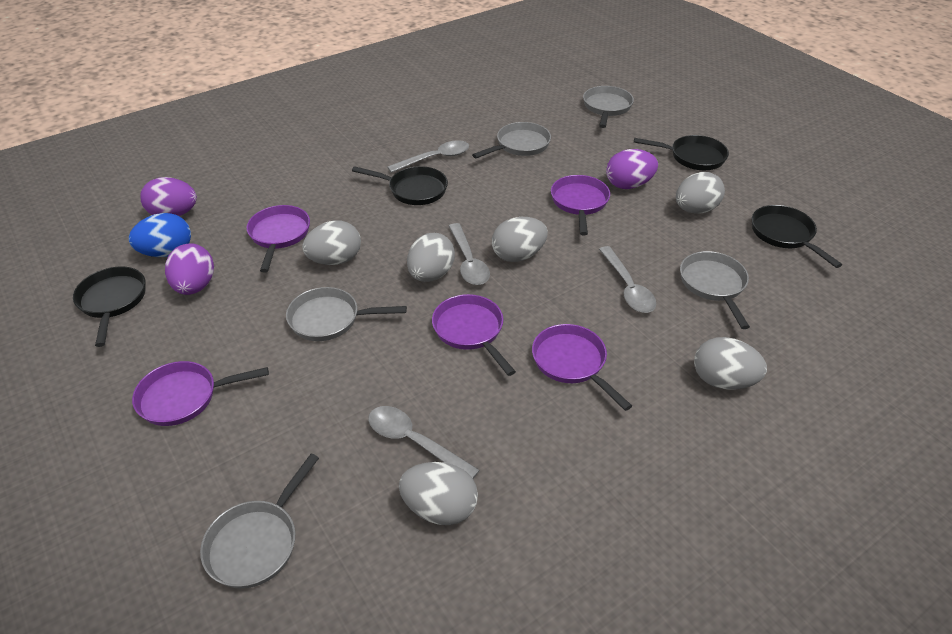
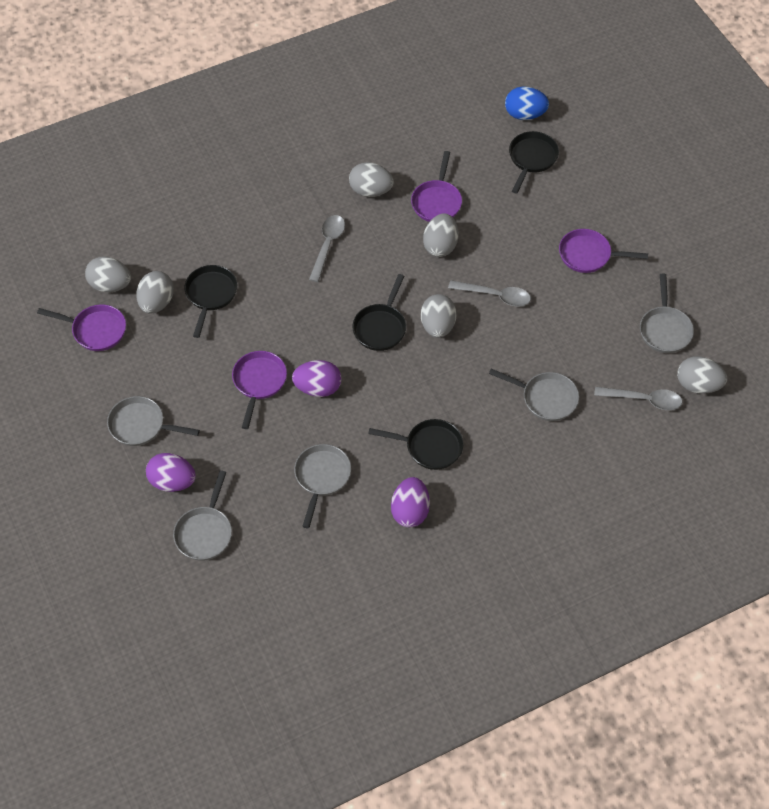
grey spoon: 4 -> 3
purple pan: 5 -> 4

